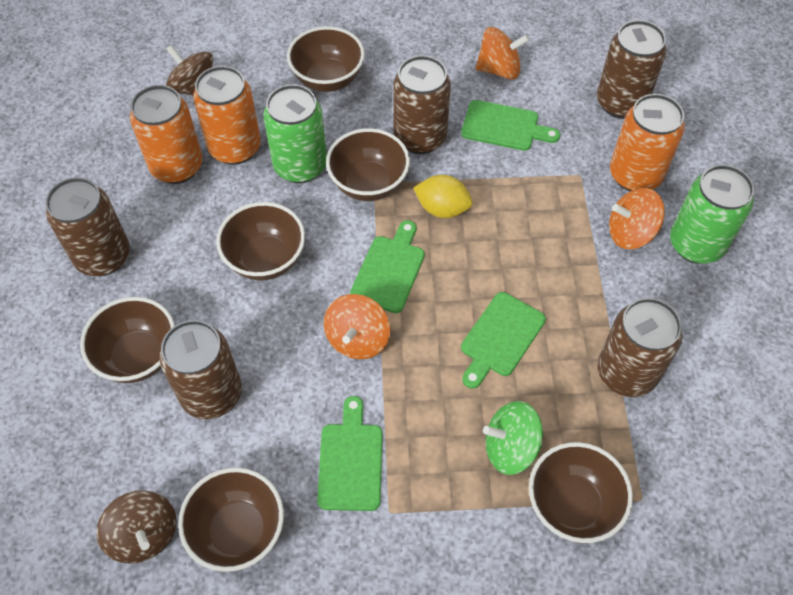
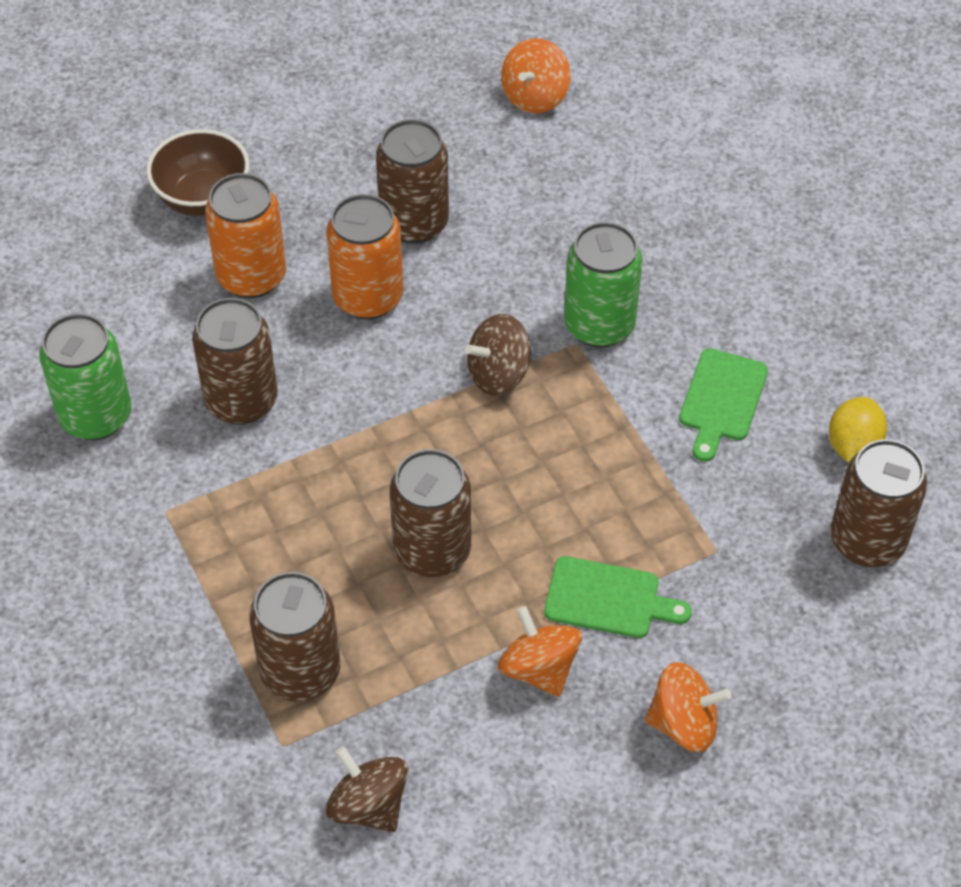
brown bowl: 6 -> 1
green cutting board: 4 -> 2
green spinning top: 1 -> 0
orange can: 3 -> 2

